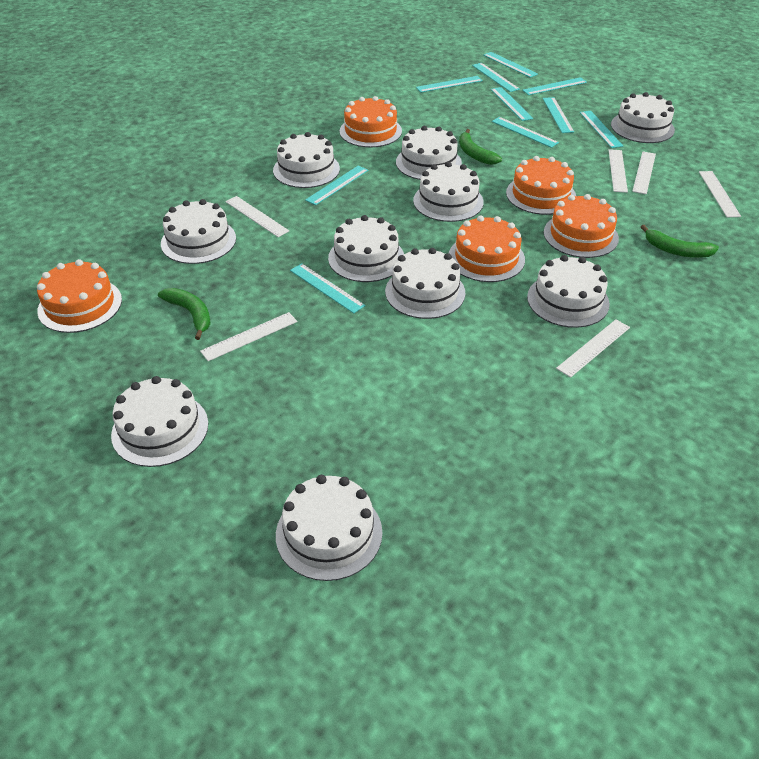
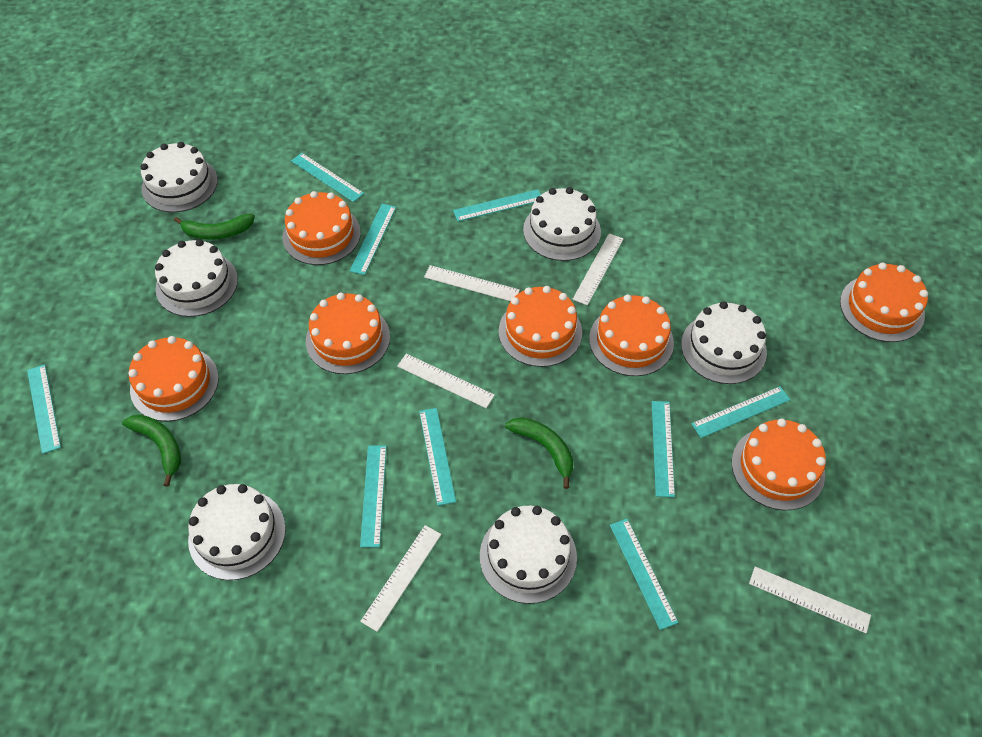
orange cake: 5 -> 7
turquoise ruler: 10 -> 9
white cake: 10 -> 6
white ruler: 6 -> 5

